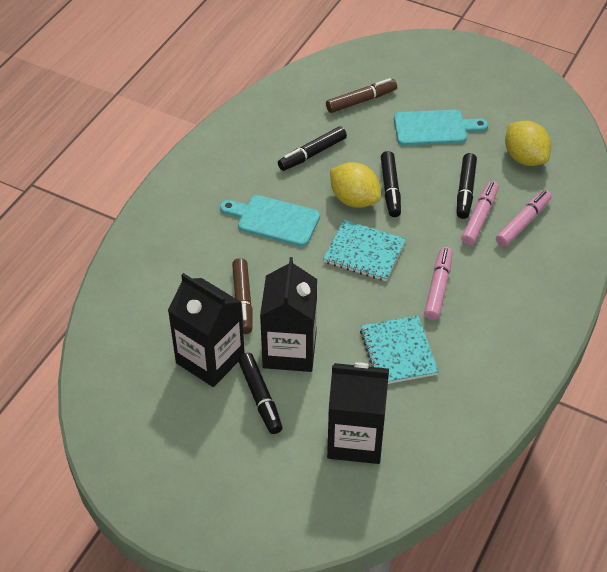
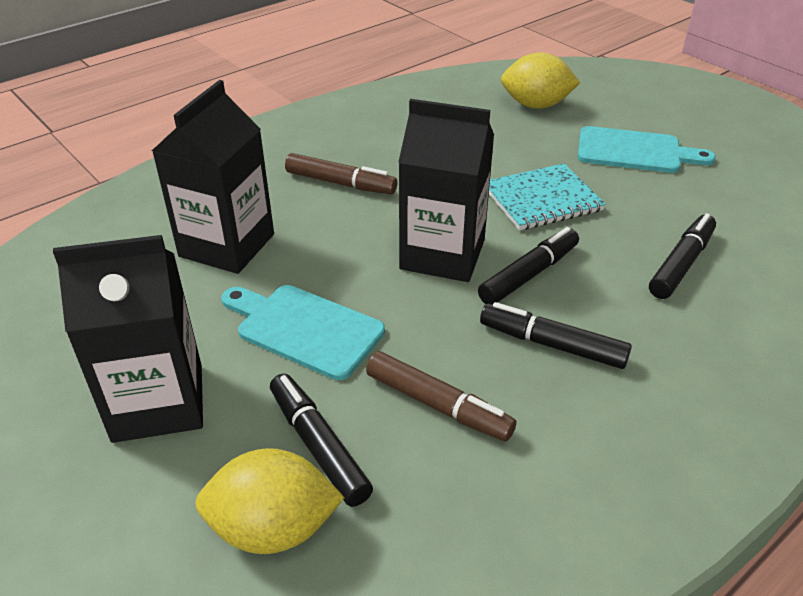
pink marker: 3 -> 0
turquoise notebook: 2 -> 1

